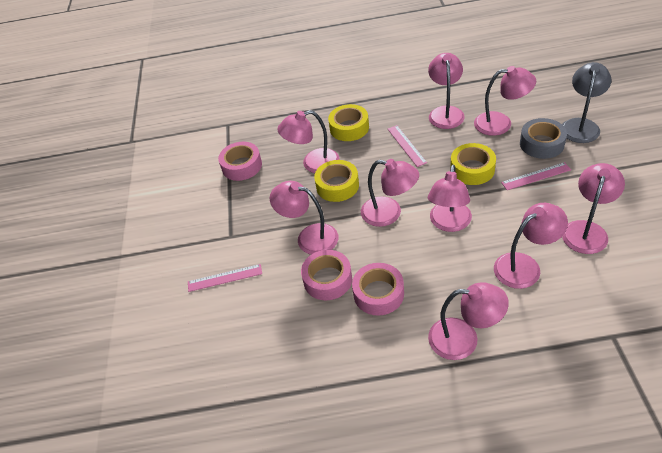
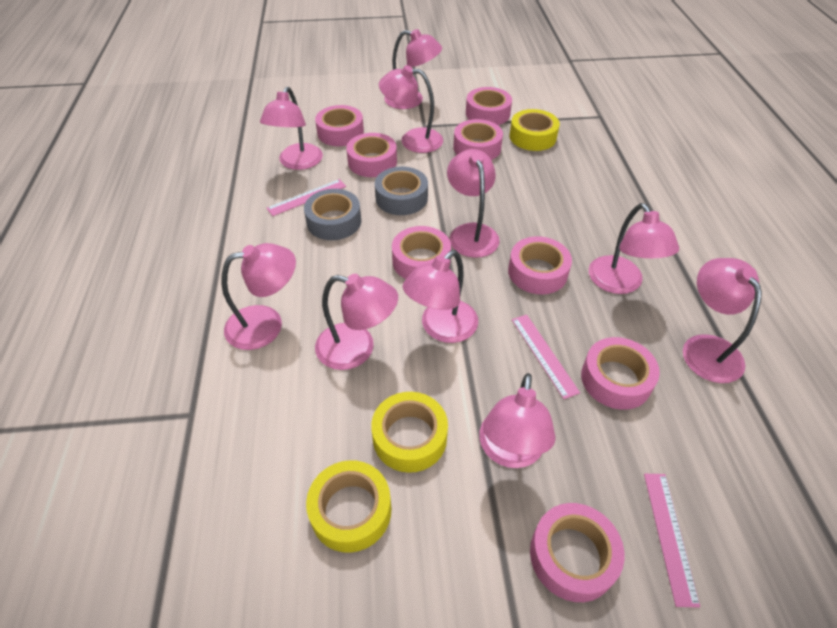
grey lamp: 1 -> 0
grey tape: 1 -> 2
pink lamp: 9 -> 10
pink tape: 3 -> 8

